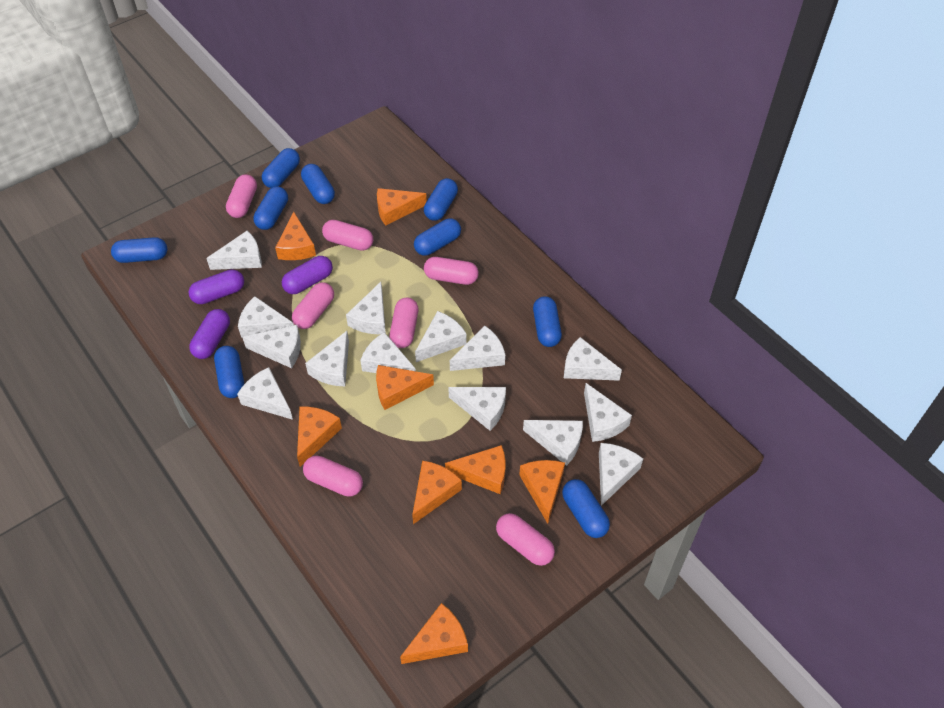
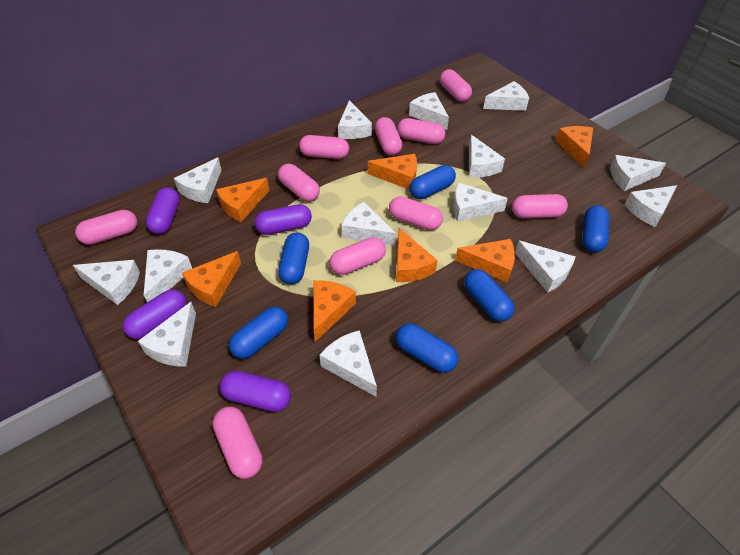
blue capsule: 9 -> 6
orange cheese: 8 -> 7
pink capsule: 7 -> 10
purple capsule: 3 -> 4

